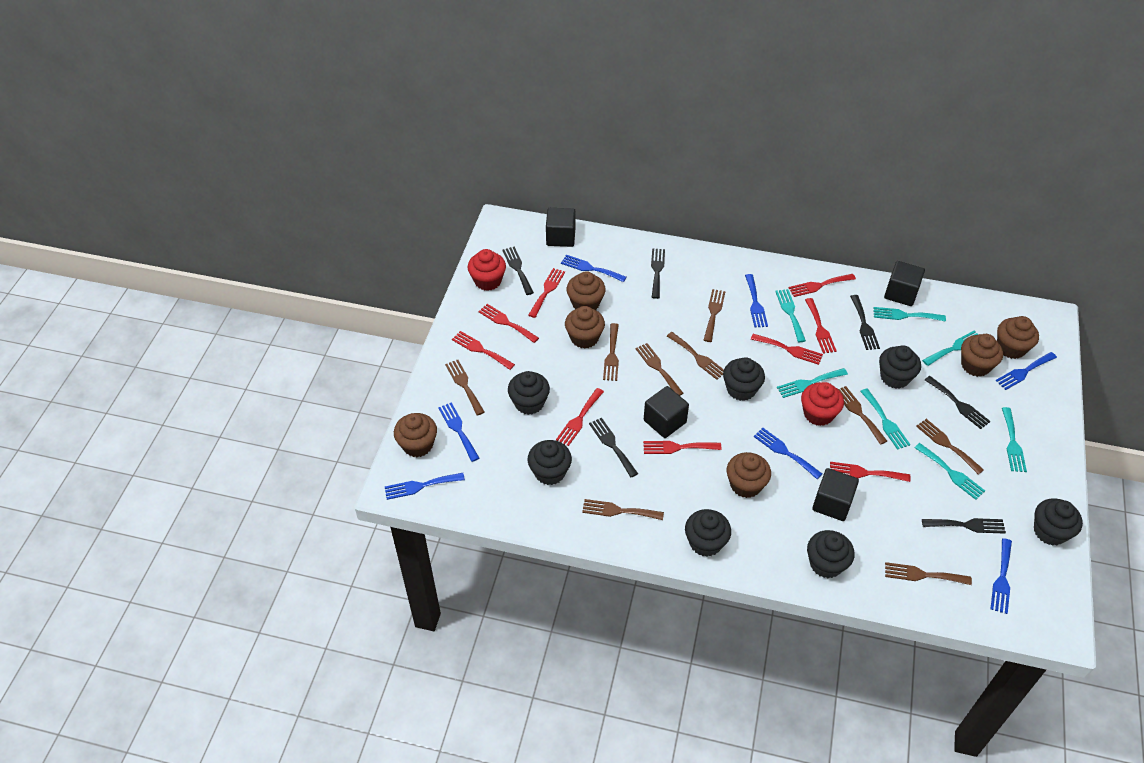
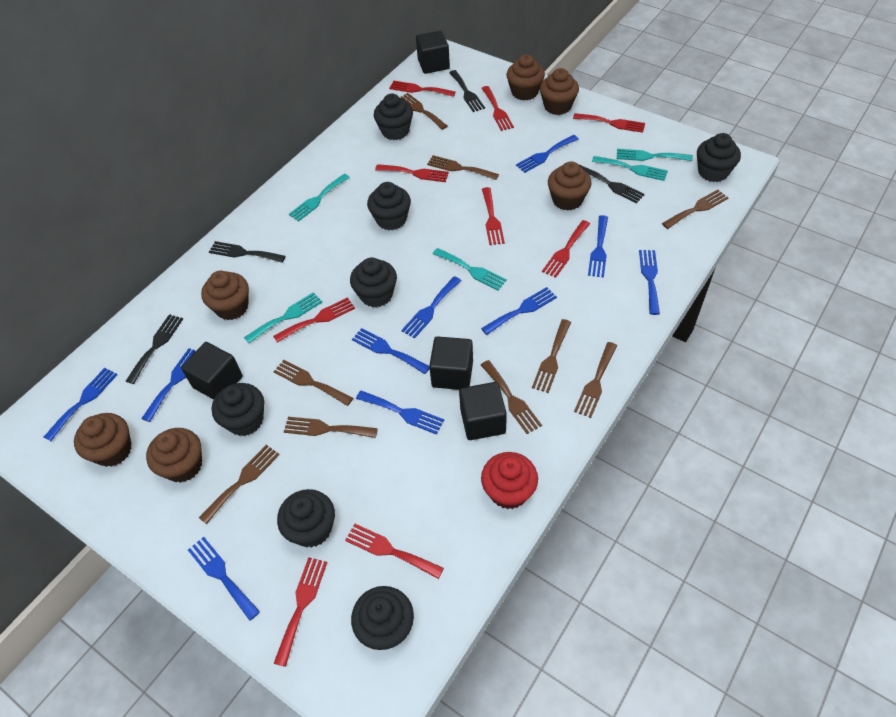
black fork: 6 -> 4
blue fork: 7 -> 10
red cupcake: 2 -> 1
turquoise fork: 7 -> 5

